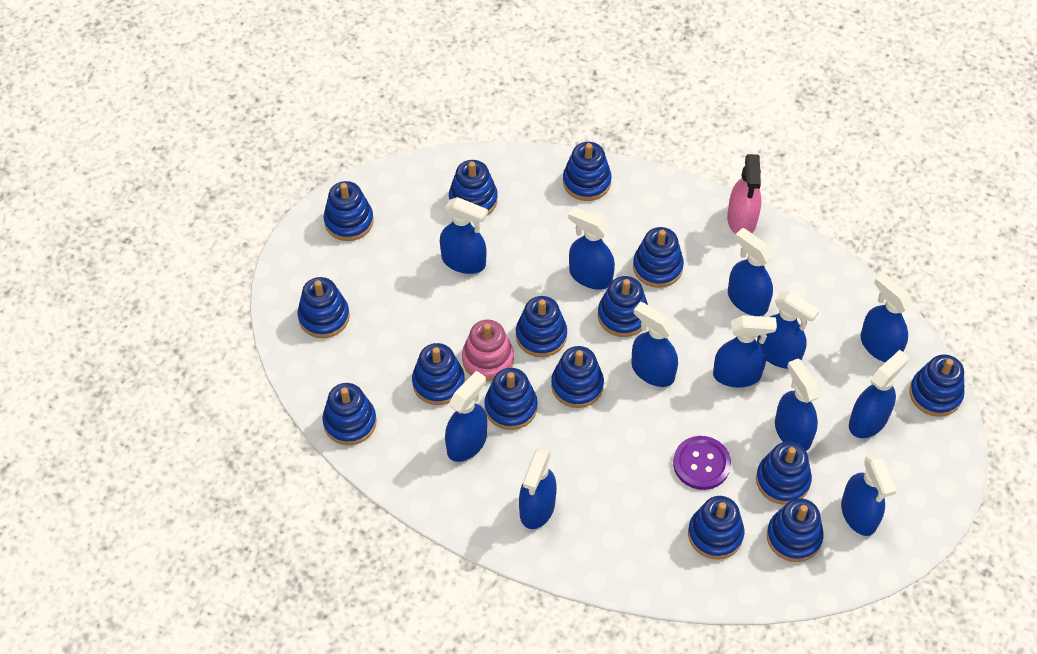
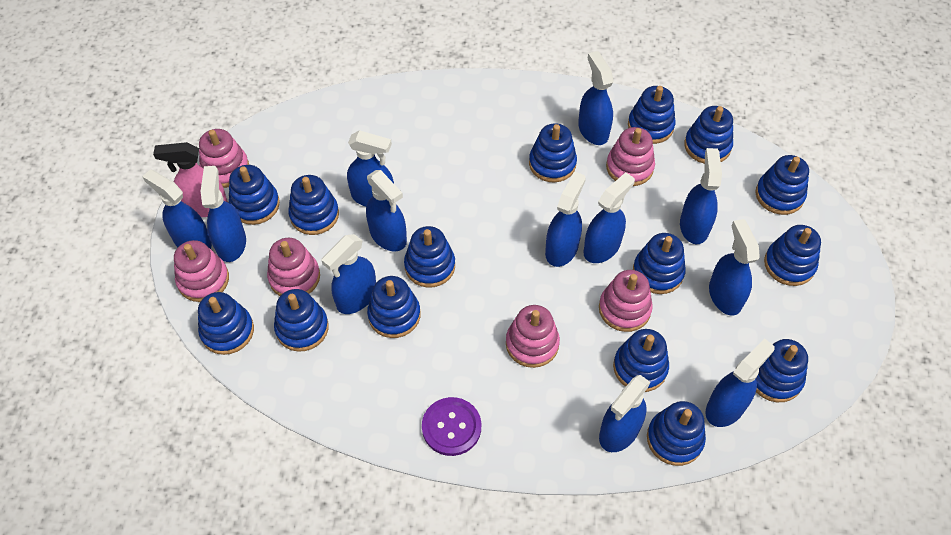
pink stacking toy: 1 -> 6

